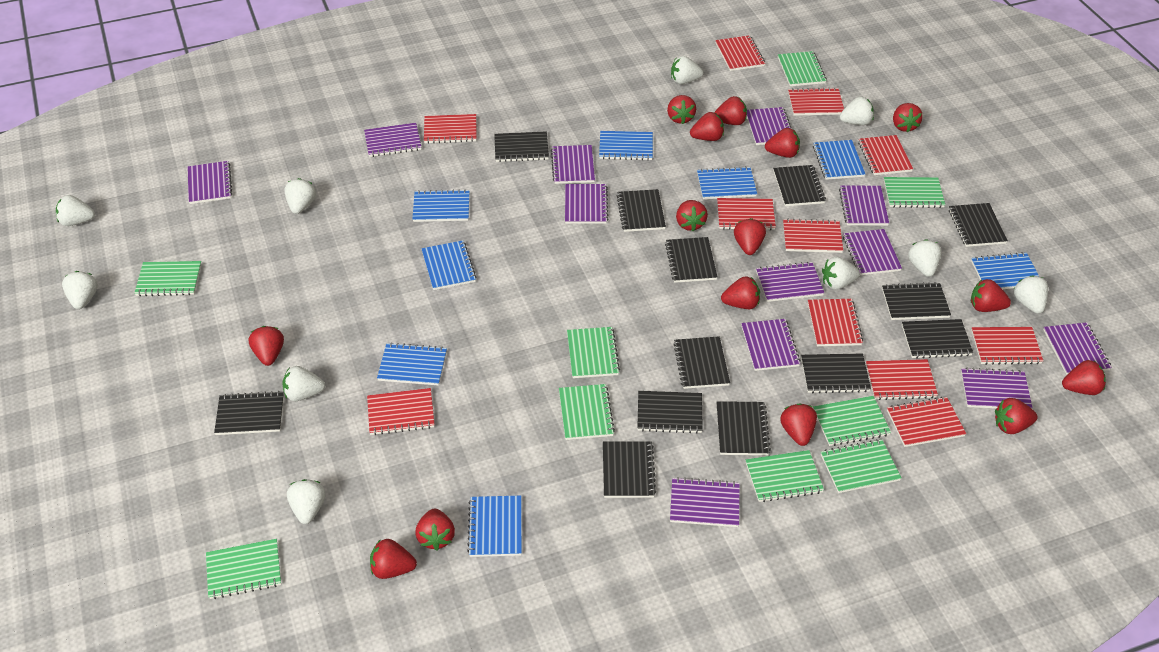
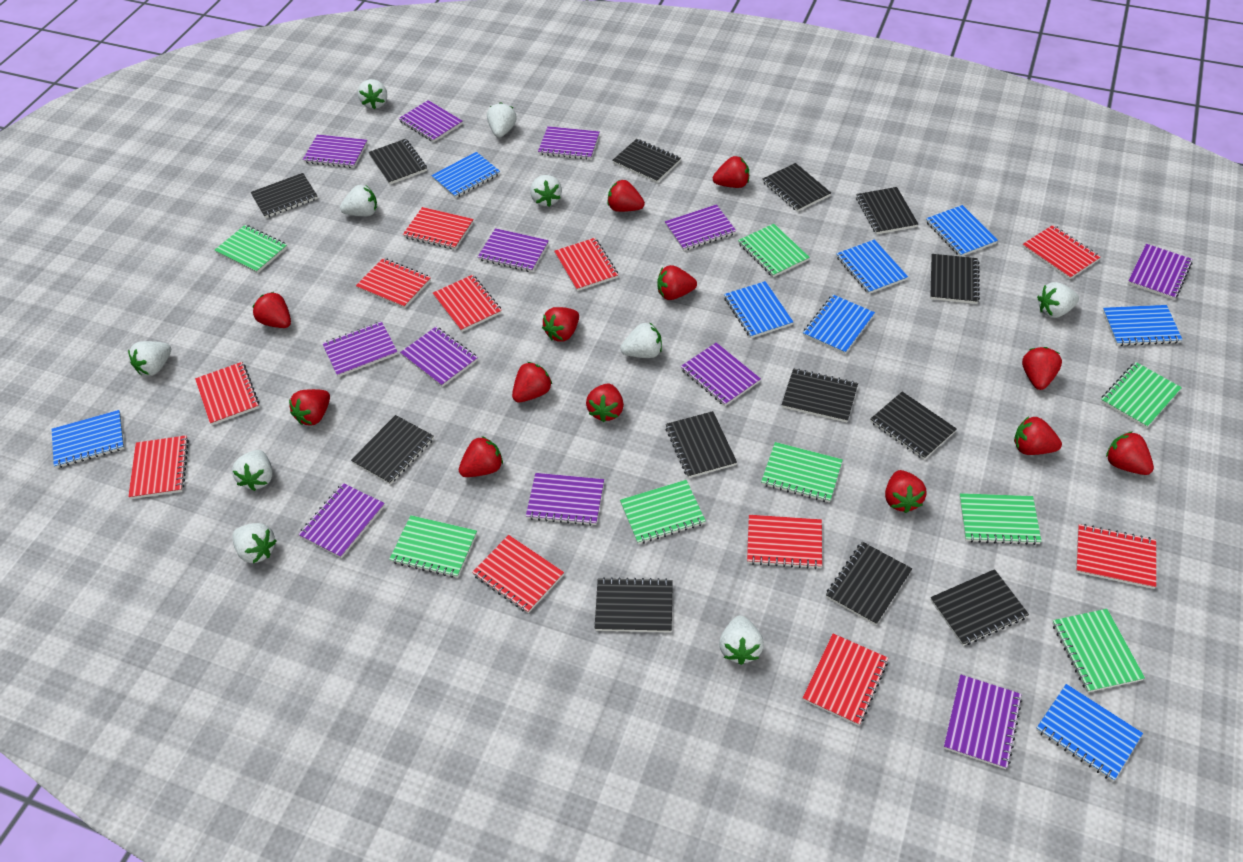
green notebook: 9 -> 8
red strawberry: 15 -> 13

